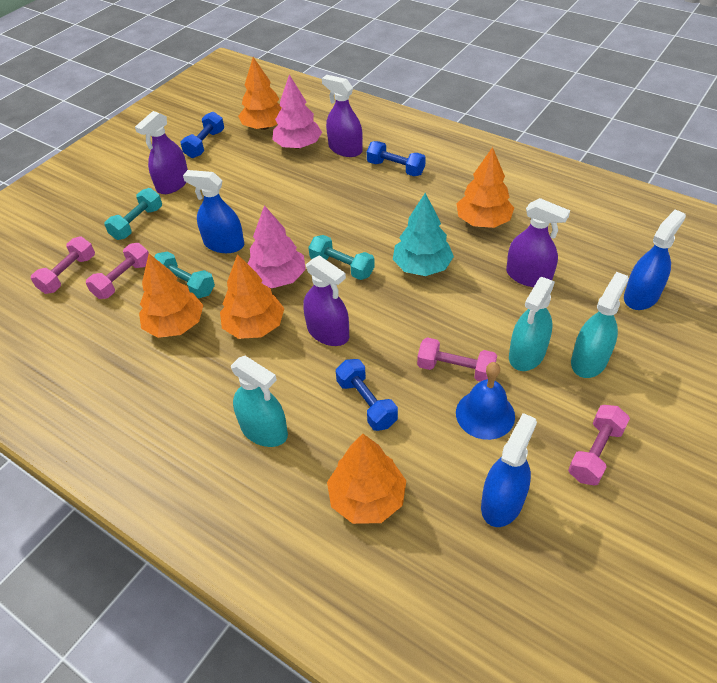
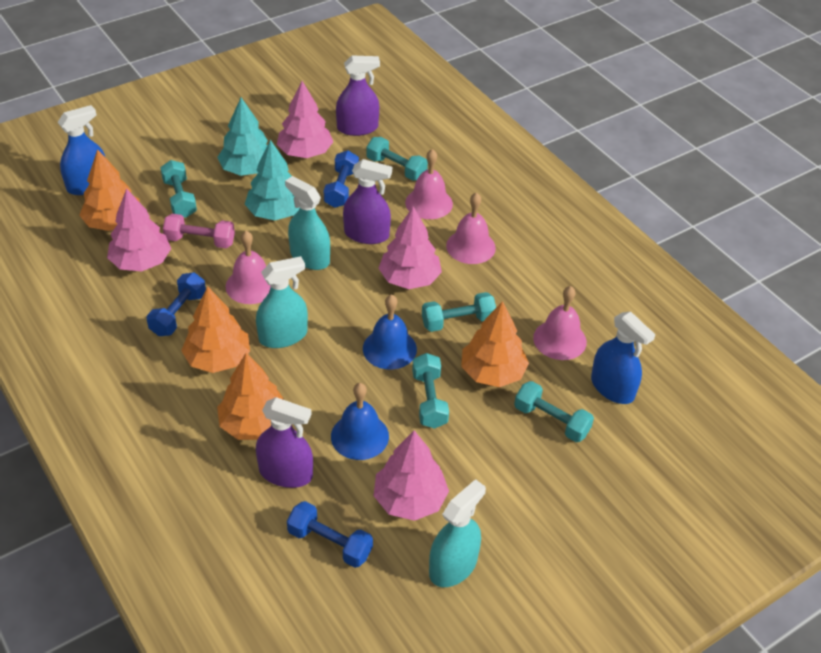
blue bell: 1 -> 2
blue spray bottle: 3 -> 2
orange tree: 5 -> 4
pink bell: 0 -> 4
pink dumbbell: 4 -> 1
pink tree: 2 -> 4
purple spray bottle: 4 -> 3
turquoise dumbbell: 3 -> 5
turquoise tree: 1 -> 2

